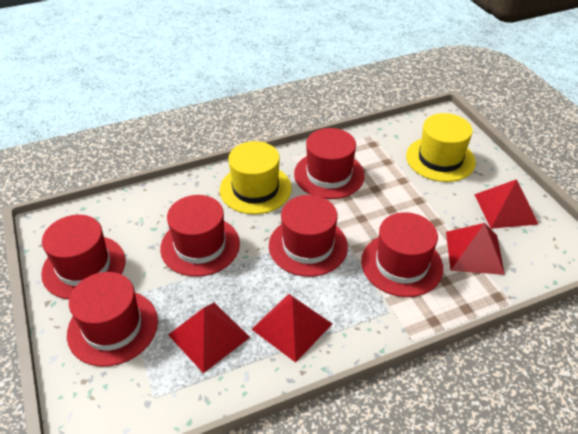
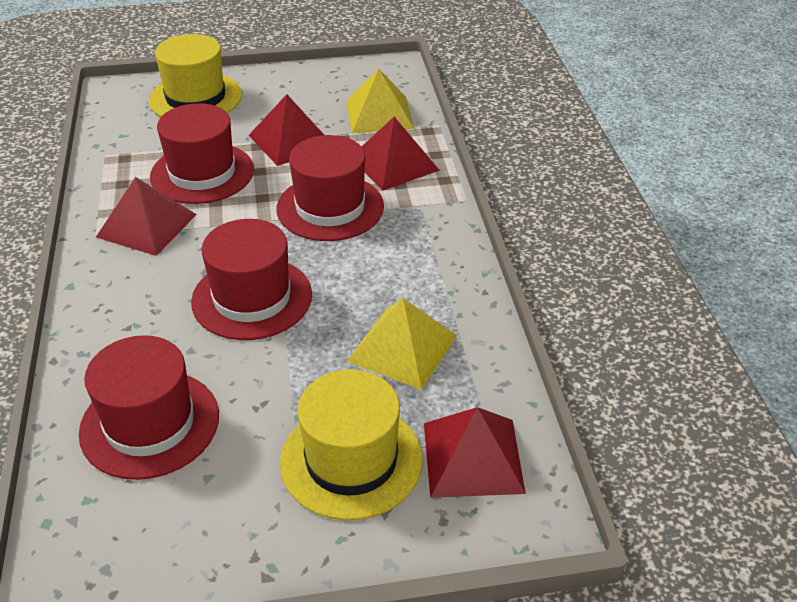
red hat: 6 -> 4
yellow pyramid: 0 -> 2

